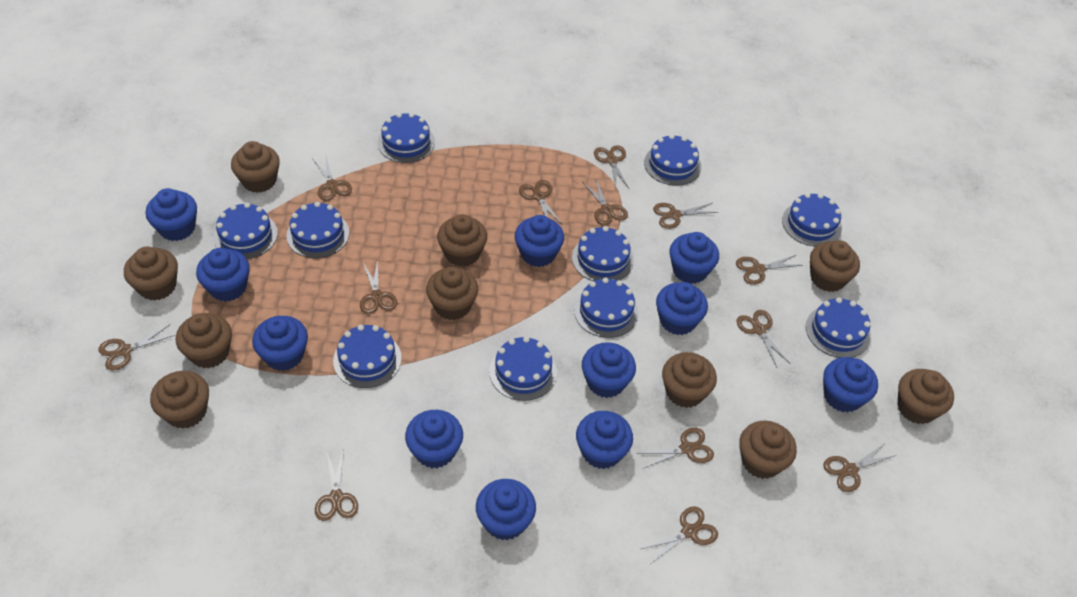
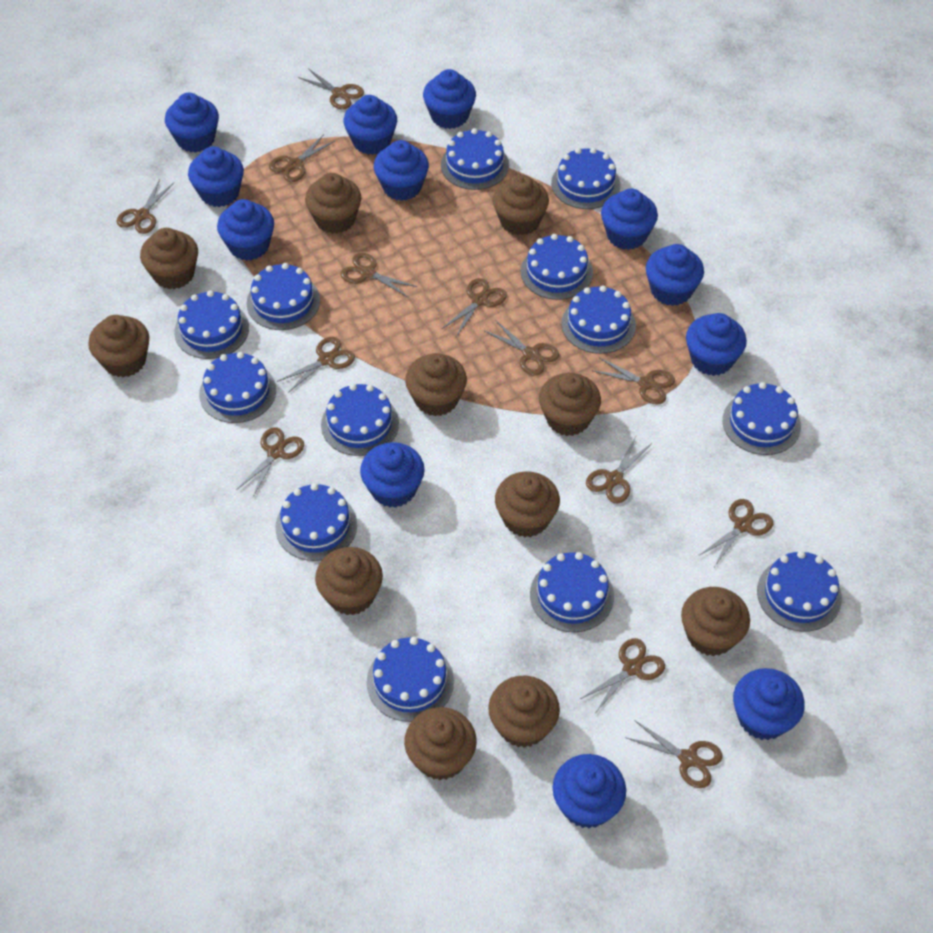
blue cake: 10 -> 13
blue cupcake: 11 -> 12
brown cupcake: 10 -> 11

